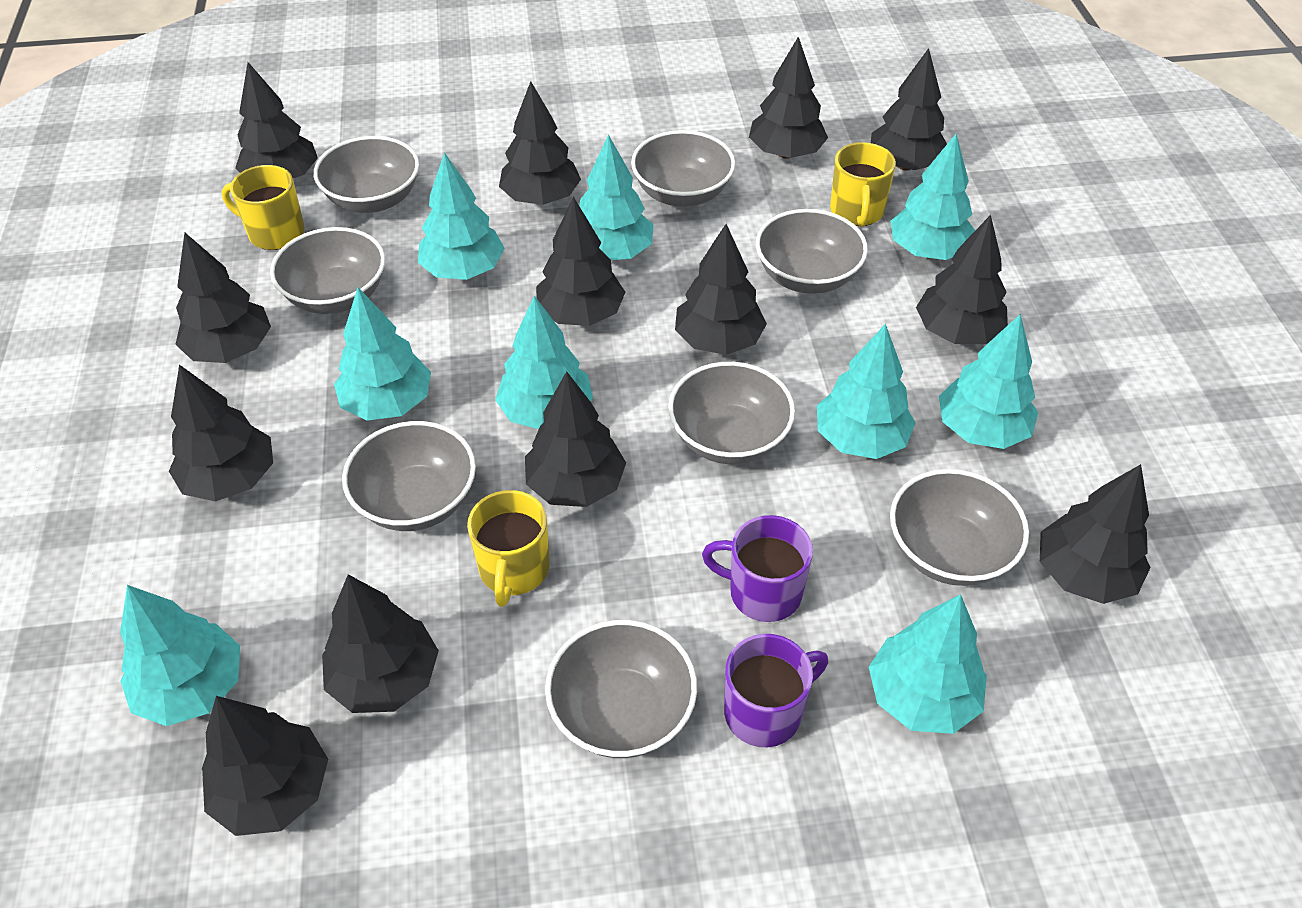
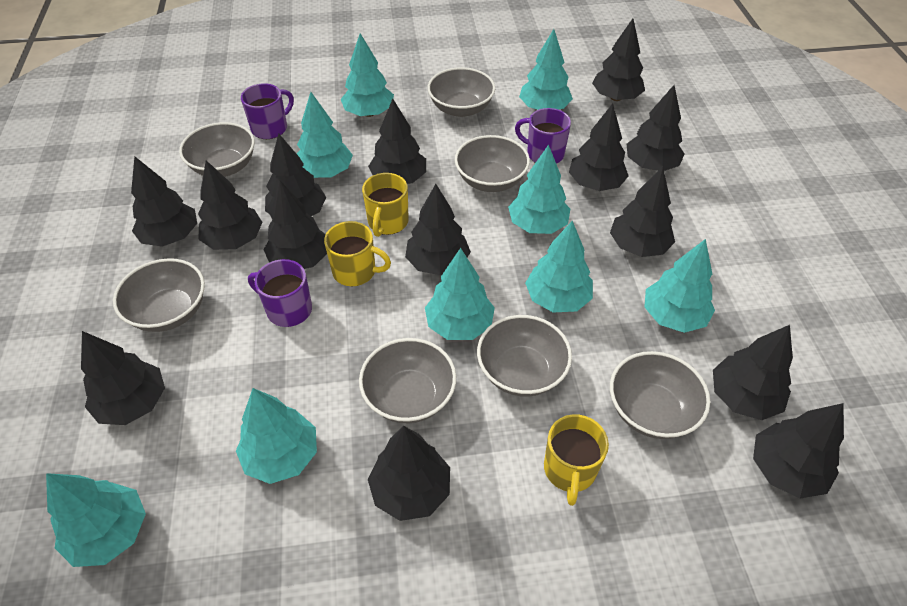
black tree: 13 -> 14
grey bowl: 8 -> 7
purple mug: 2 -> 3

